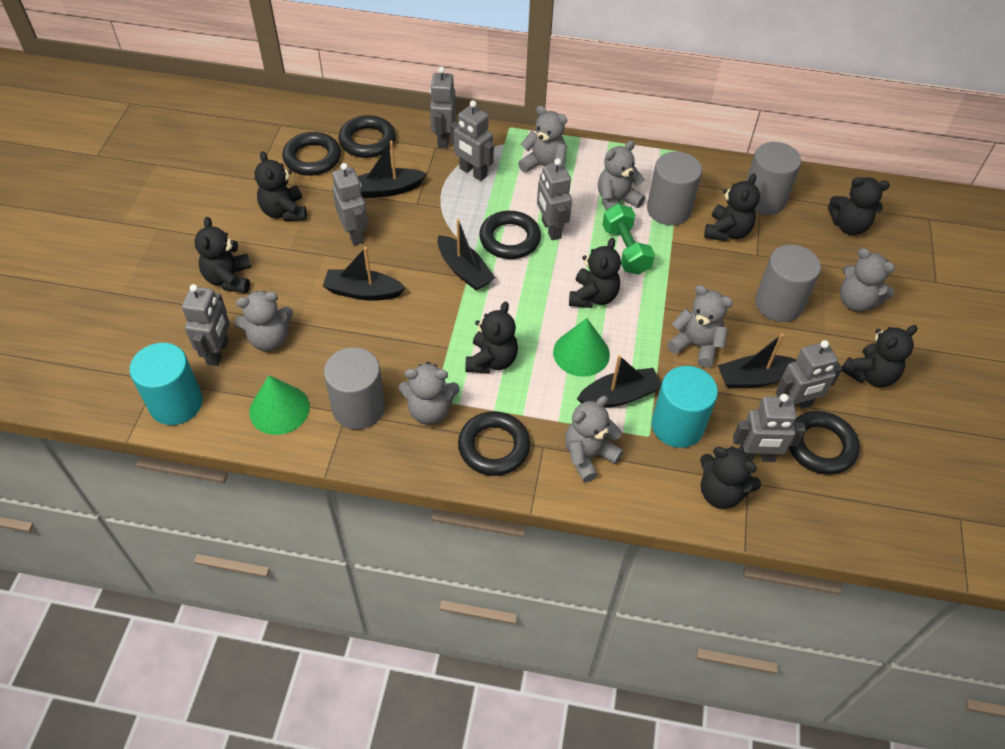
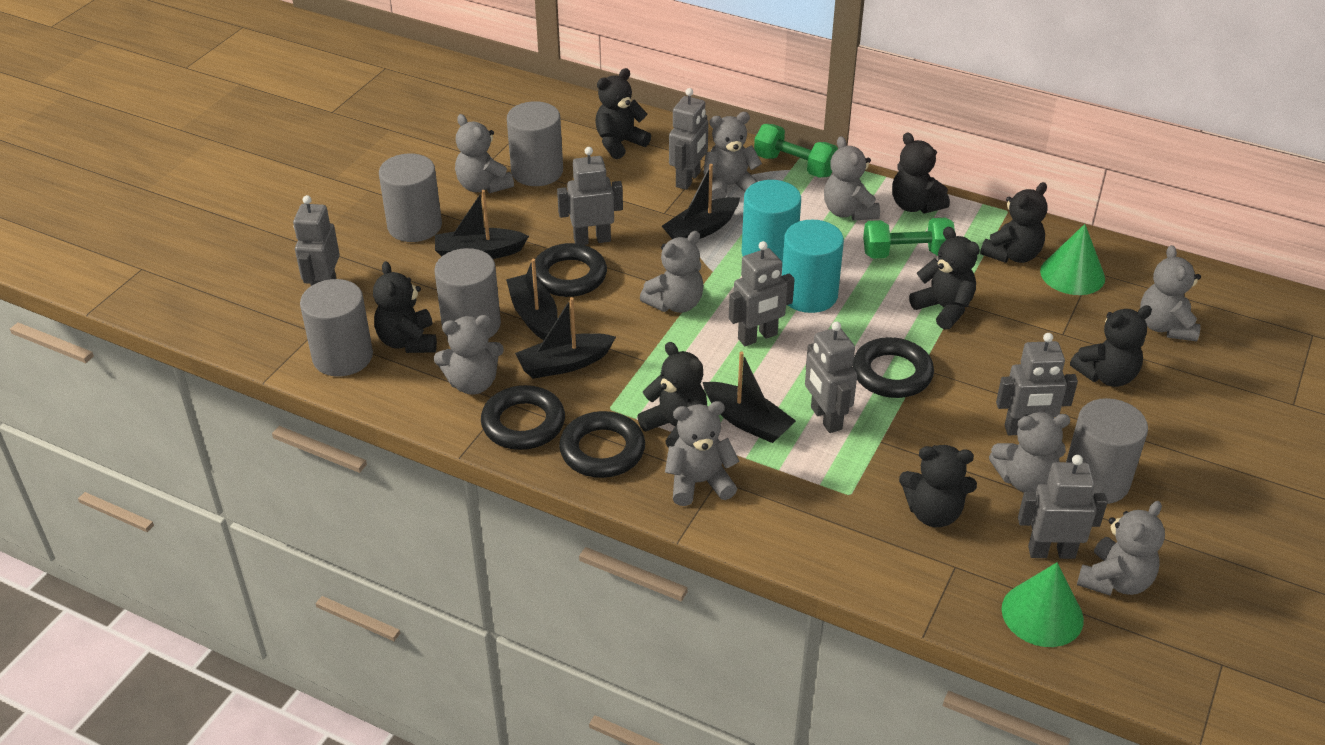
black ring: 5 -> 4
green dumbbell: 1 -> 2
grey cylinder: 4 -> 5
grey teddy bear: 7 -> 9

